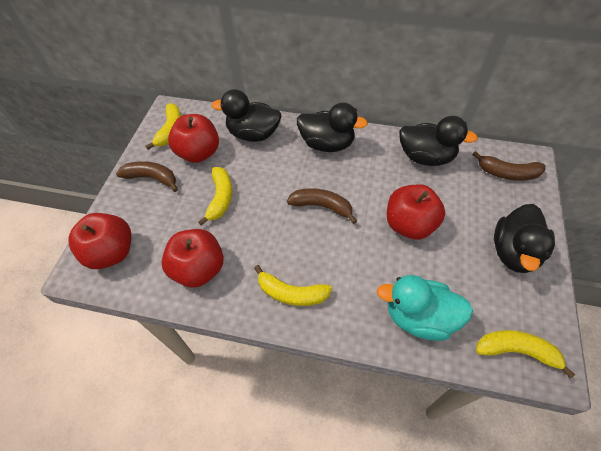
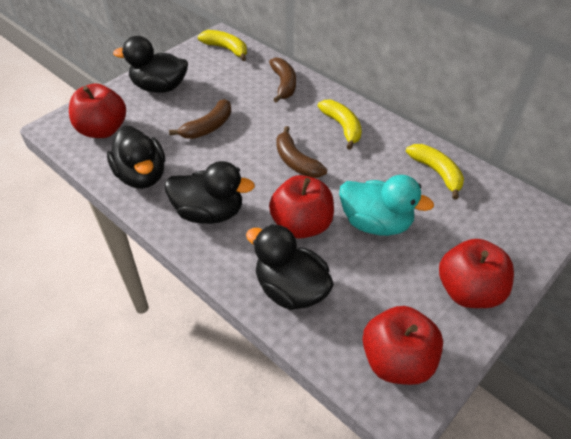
yellow banana: 4 -> 3

